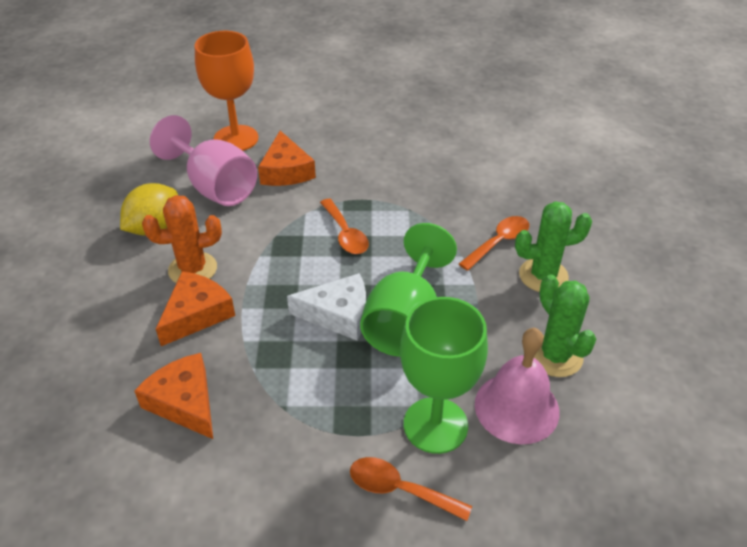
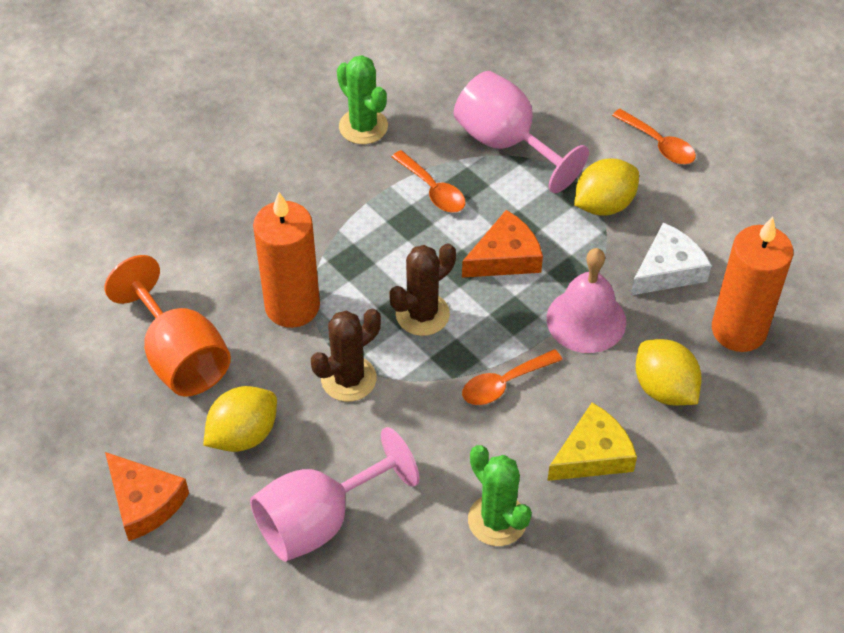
brown cactus: 0 -> 2
green goblet: 2 -> 0
orange cactus: 1 -> 0
orange candle: 0 -> 2
orange cheese: 3 -> 2
pink goblet: 1 -> 2
yellow cheese: 0 -> 1
yellow lemon: 1 -> 3

